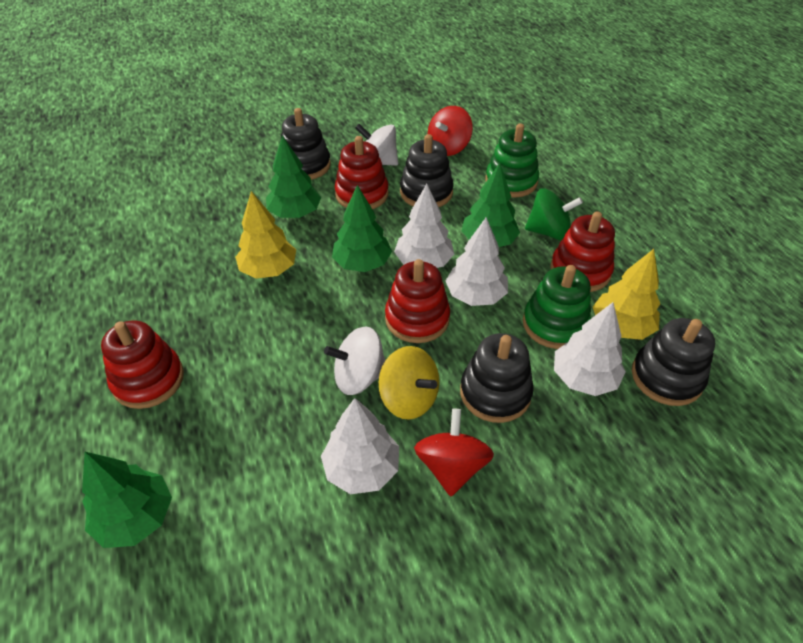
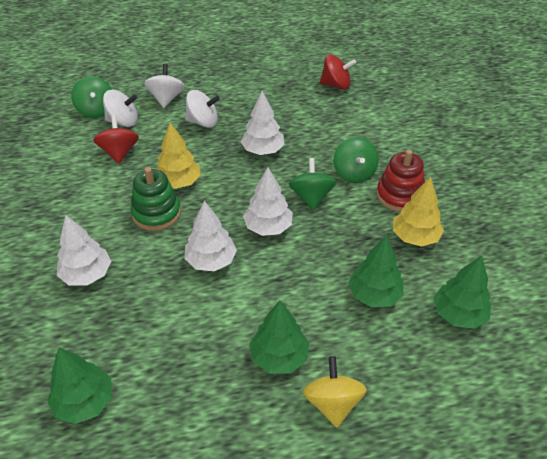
black stacking toy: 4 -> 0
green spinning top: 1 -> 3
green stacking toy: 2 -> 1
red stacking toy: 4 -> 1
white spinning top: 2 -> 3

